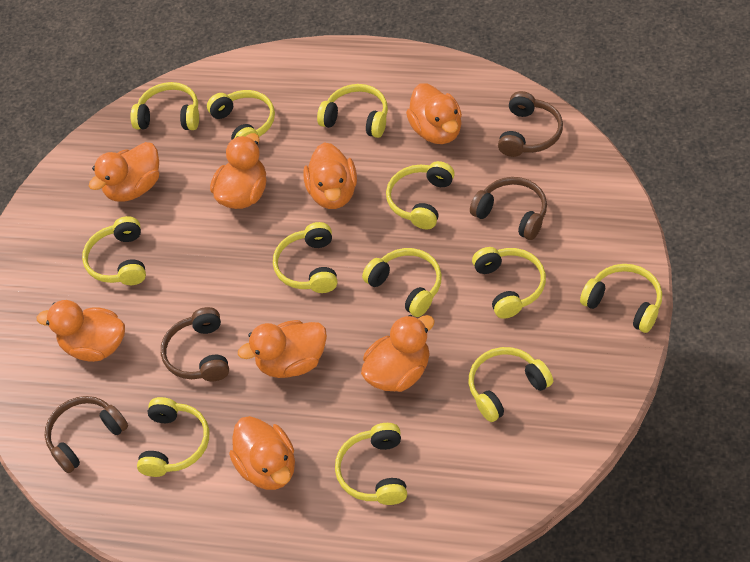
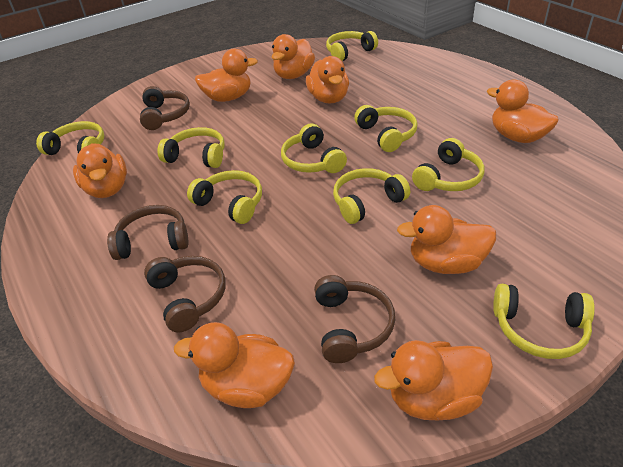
yellow headphones: 12 -> 9

